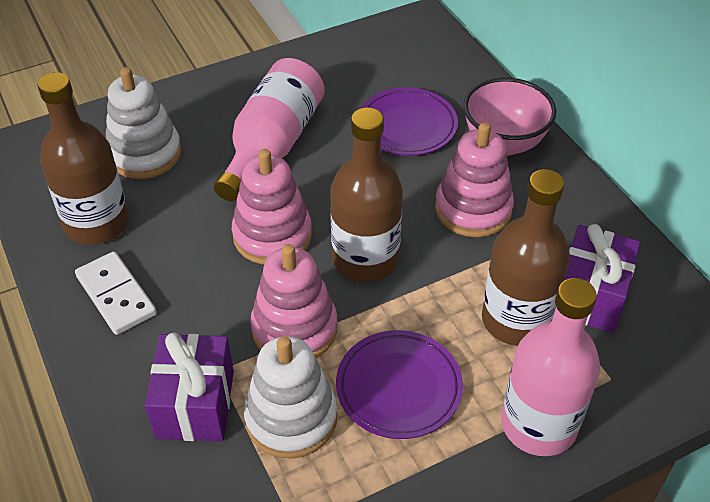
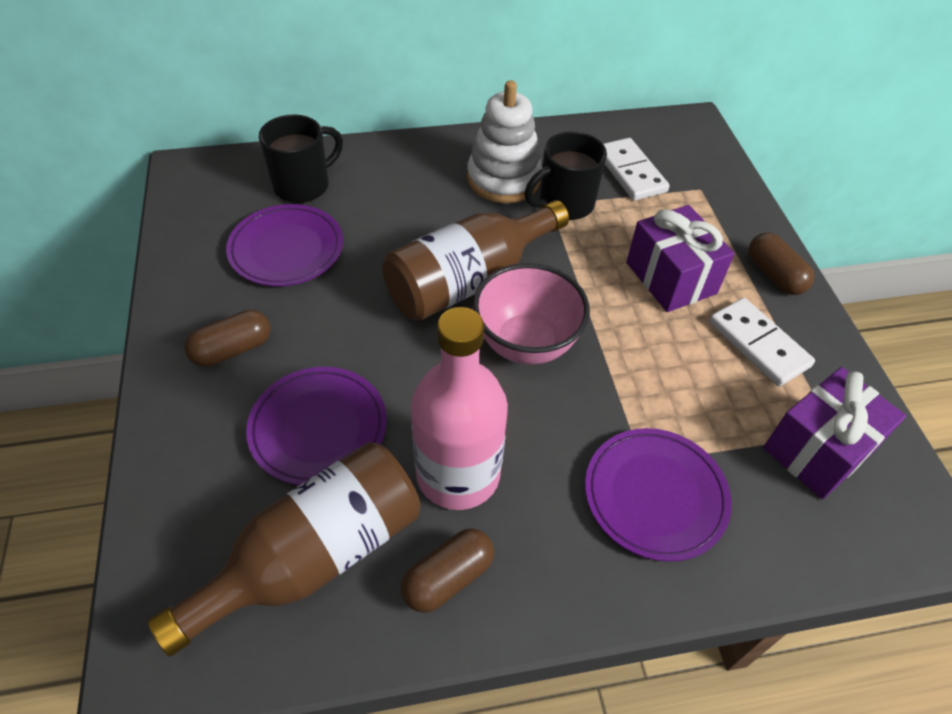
black mug: 0 -> 2
brown bottle: 3 -> 2
brown capsule: 0 -> 3
pink bottle: 2 -> 1
pink stacking toy: 3 -> 0
purple plate: 2 -> 3
white domino: 1 -> 2
white stacking toy: 2 -> 1

